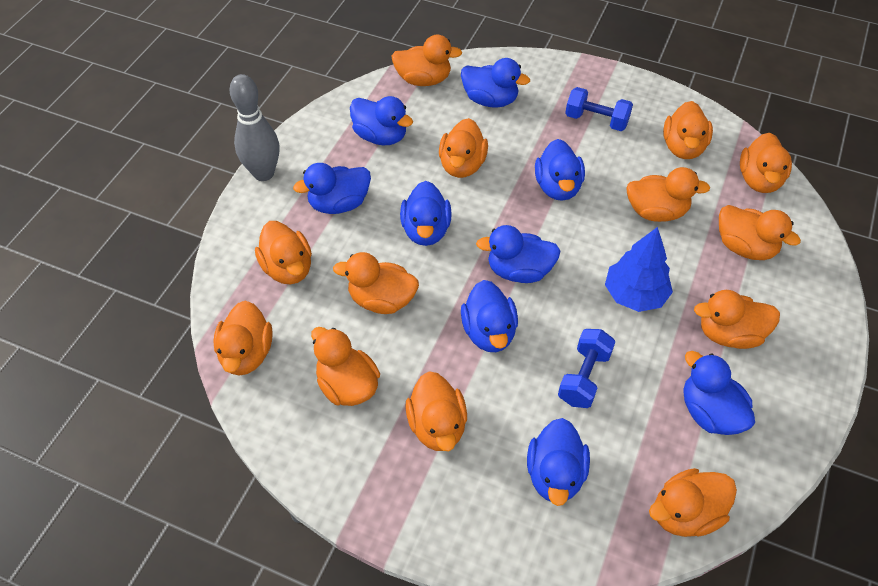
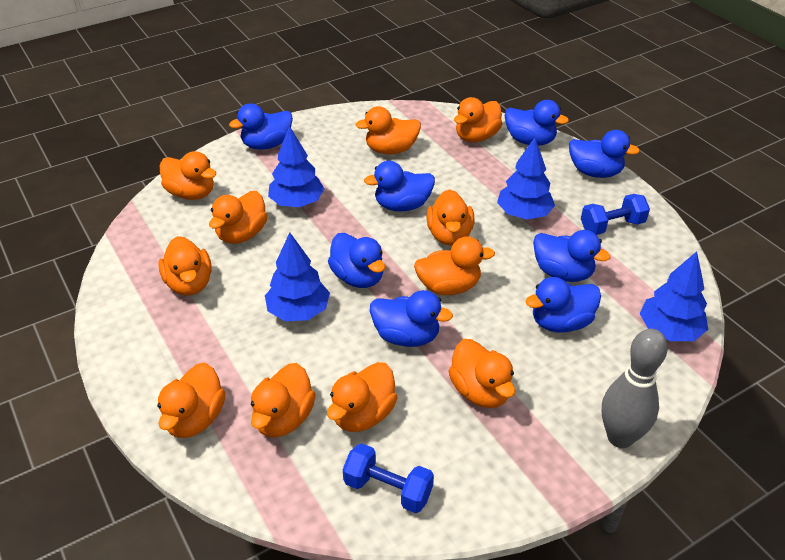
blue duck: 9 -> 8
blue tree: 1 -> 4
orange duck: 13 -> 11

